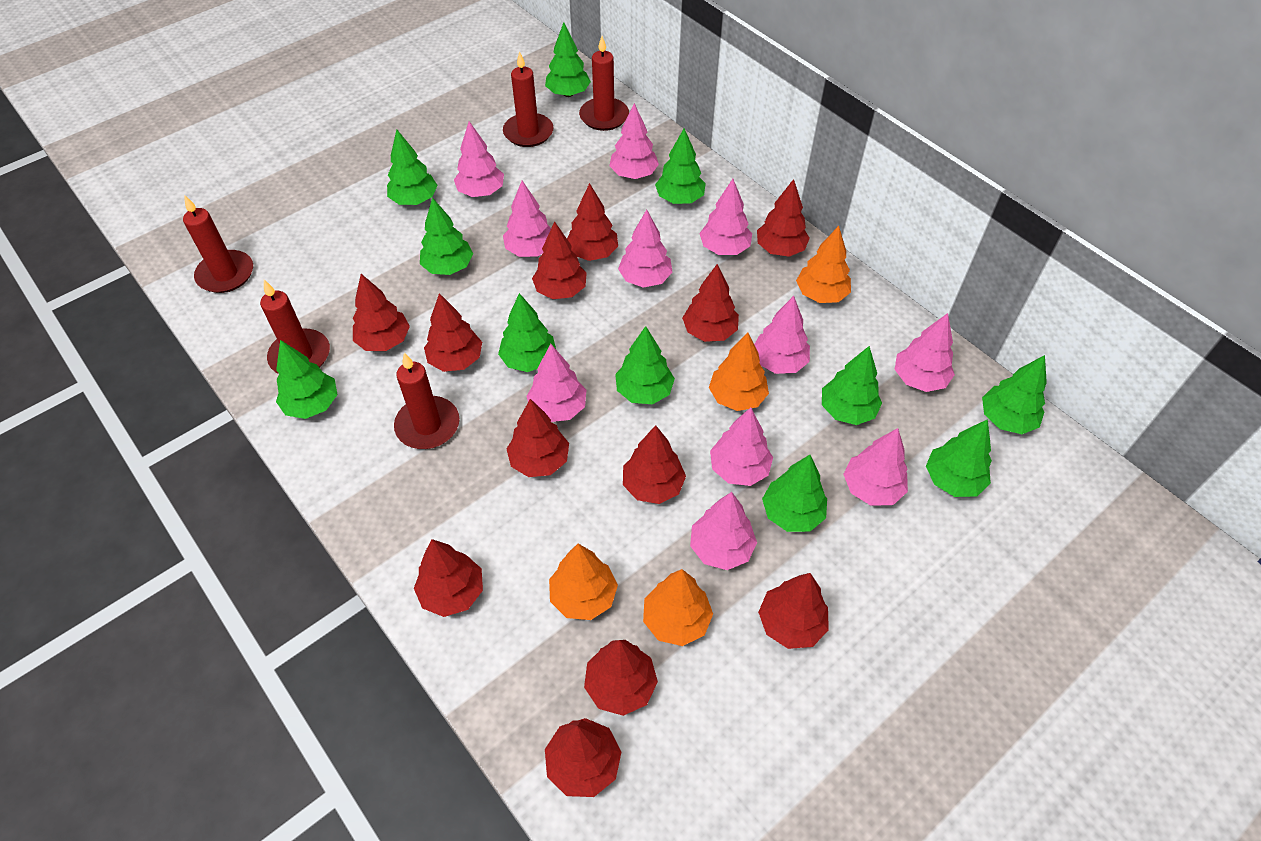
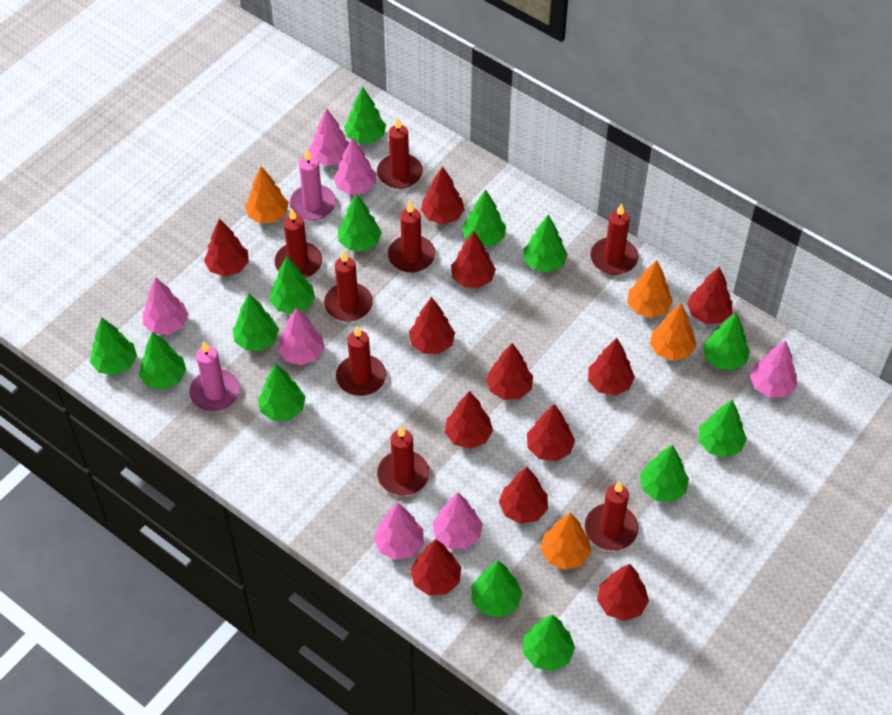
green tree: 11 -> 14
pink candle: 0 -> 2
pink tree: 11 -> 7
red candle: 5 -> 8

